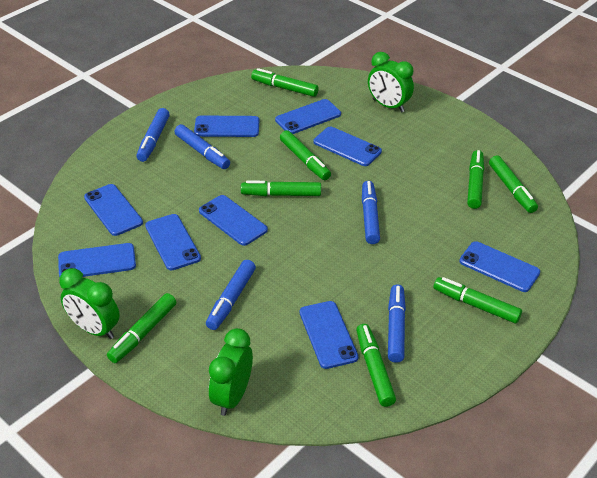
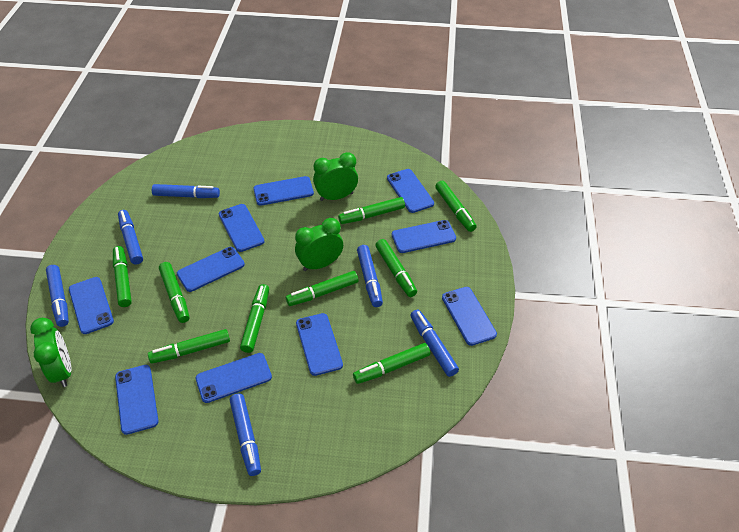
blue marker: 5 -> 6
blue phone: 9 -> 10
green marker: 8 -> 9

